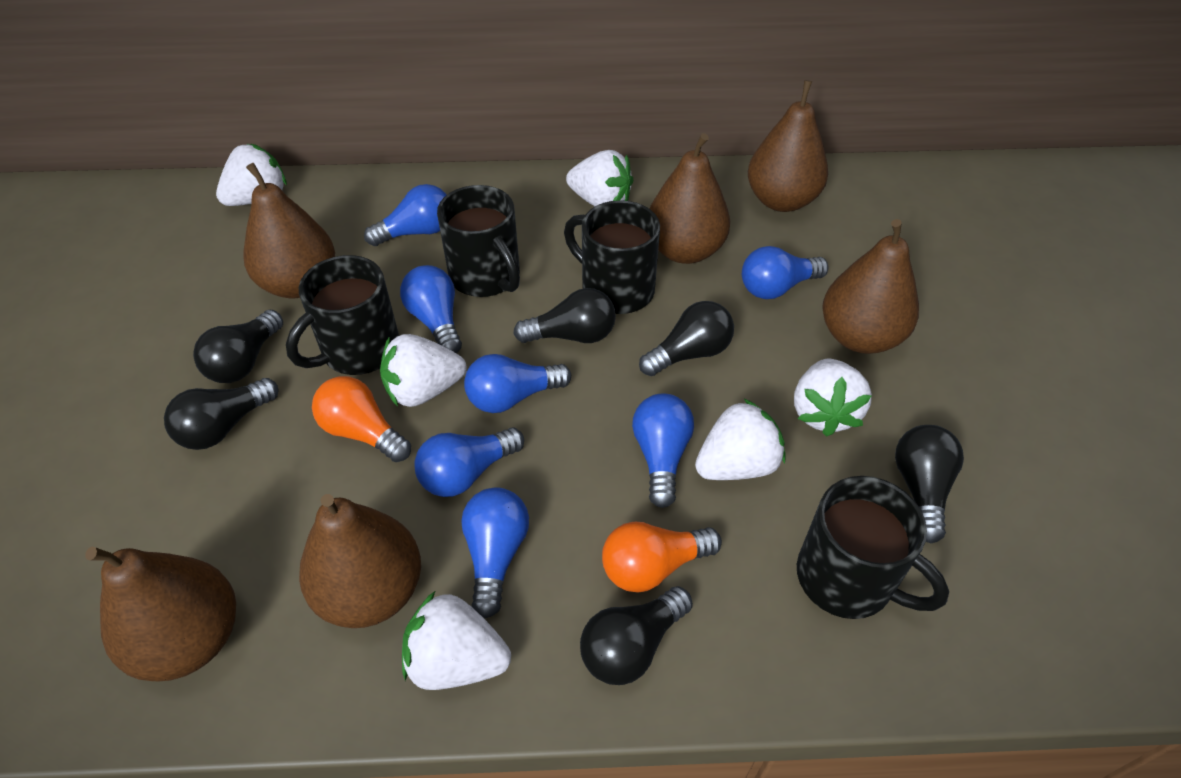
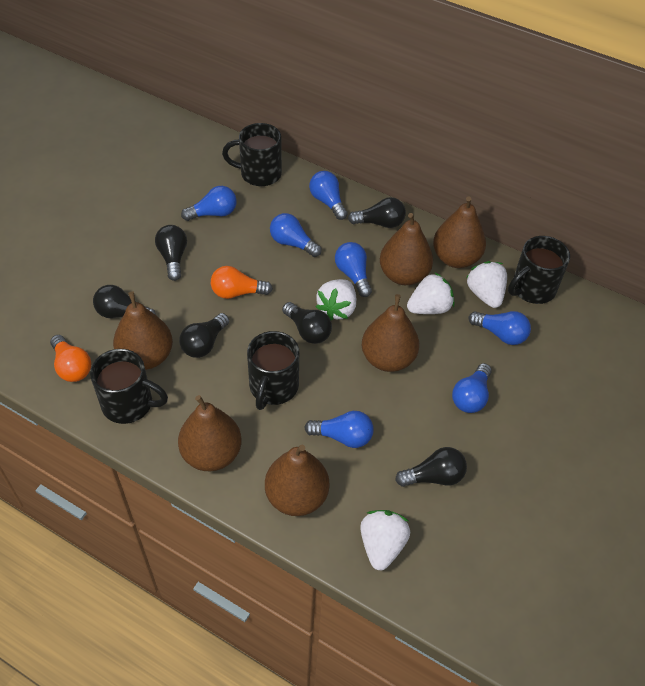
white strawberry: 6 -> 4

